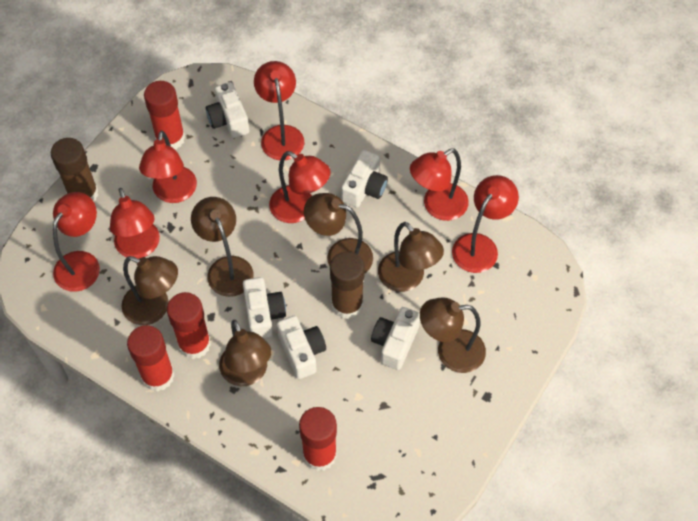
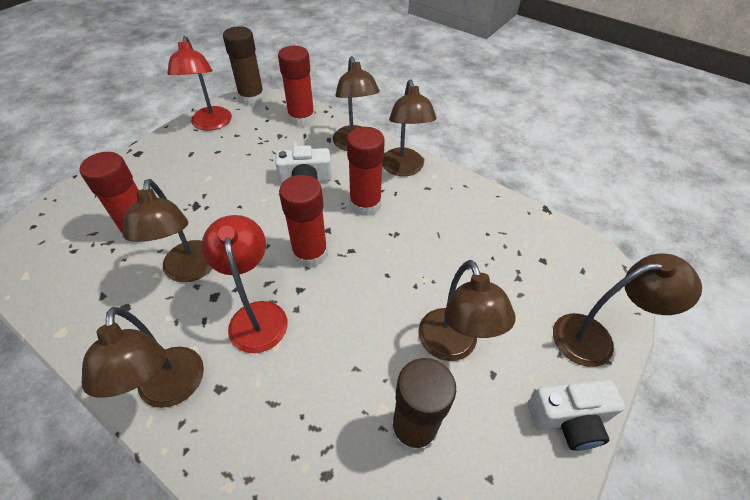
red lamp: 7 -> 2
white camera: 5 -> 2

